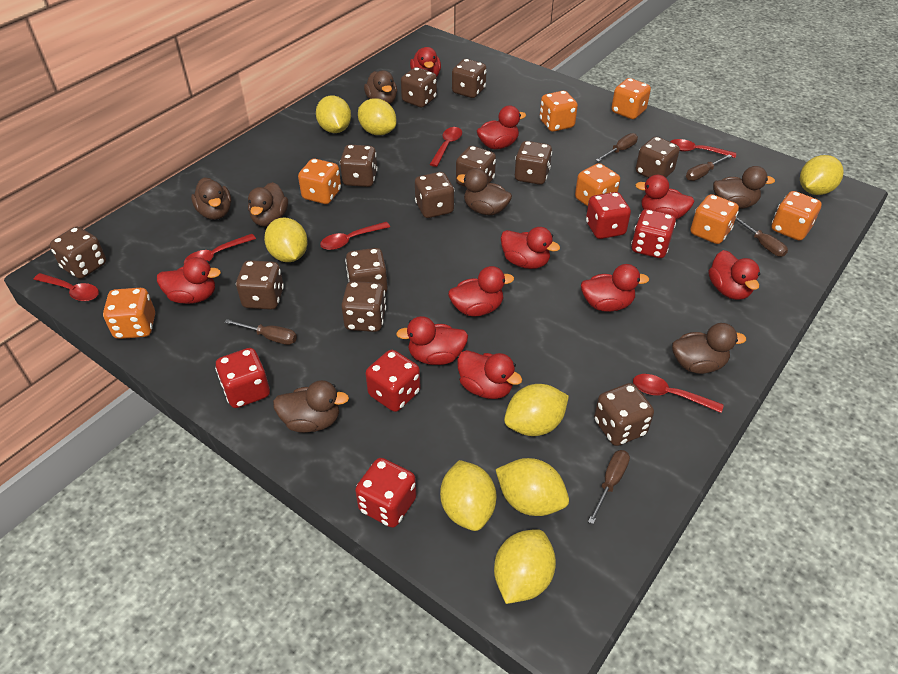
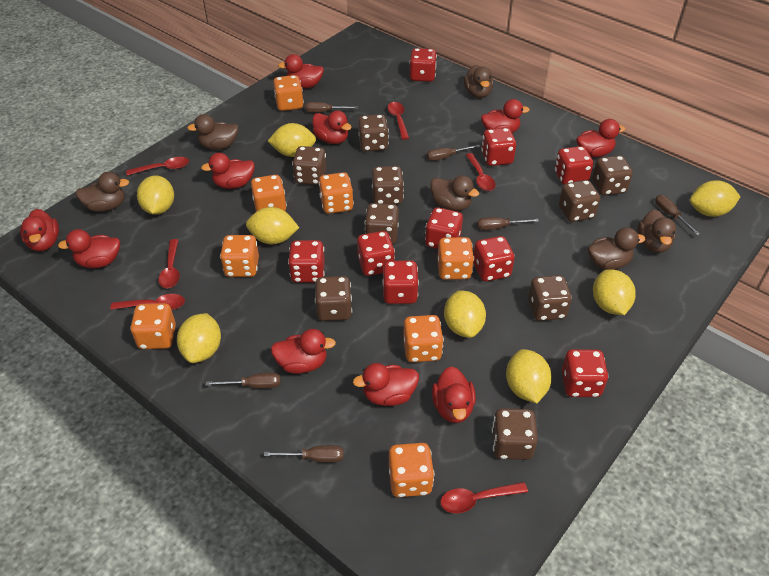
brown dice: 12 -> 9
brown duck: 7 -> 6
brown screwdriver: 5 -> 6
orange dice: 7 -> 8
red dice: 5 -> 9

